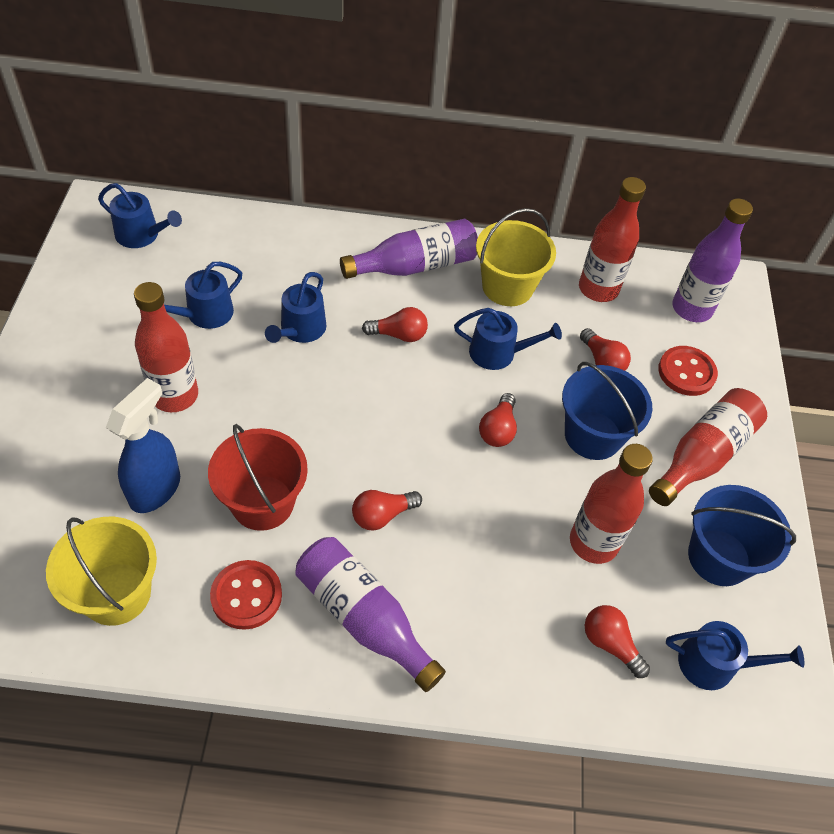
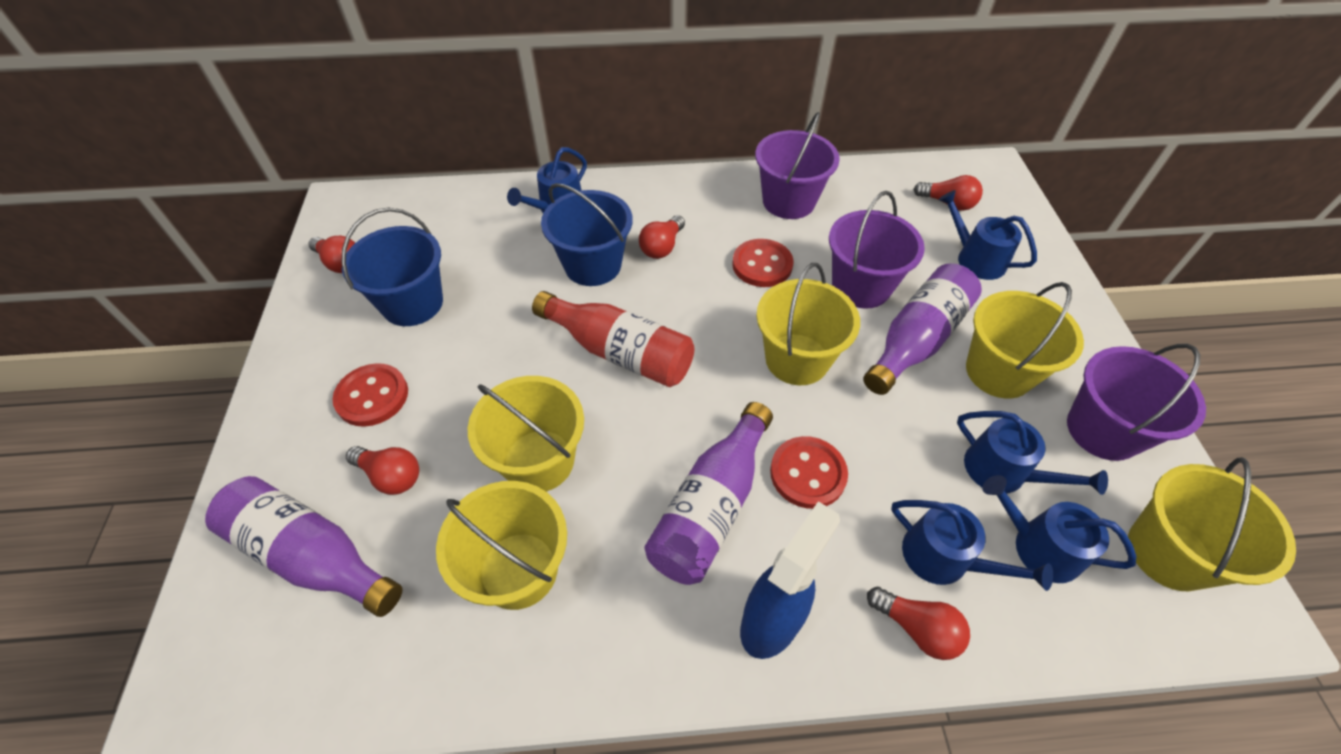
purple bucket: 0 -> 3
red bottle: 4 -> 1
red bucket: 1 -> 0
red button: 2 -> 3
yellow bucket: 2 -> 5

